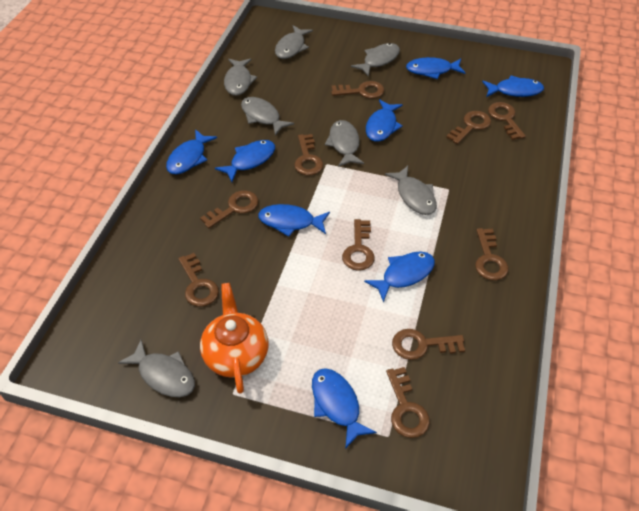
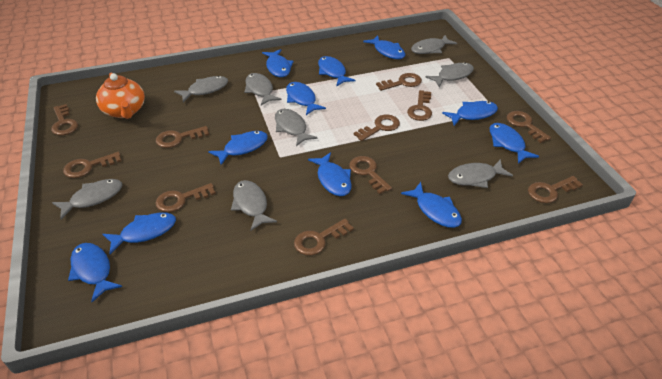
blue fish: 8 -> 11
brown key: 10 -> 11
grey fish: 7 -> 8

